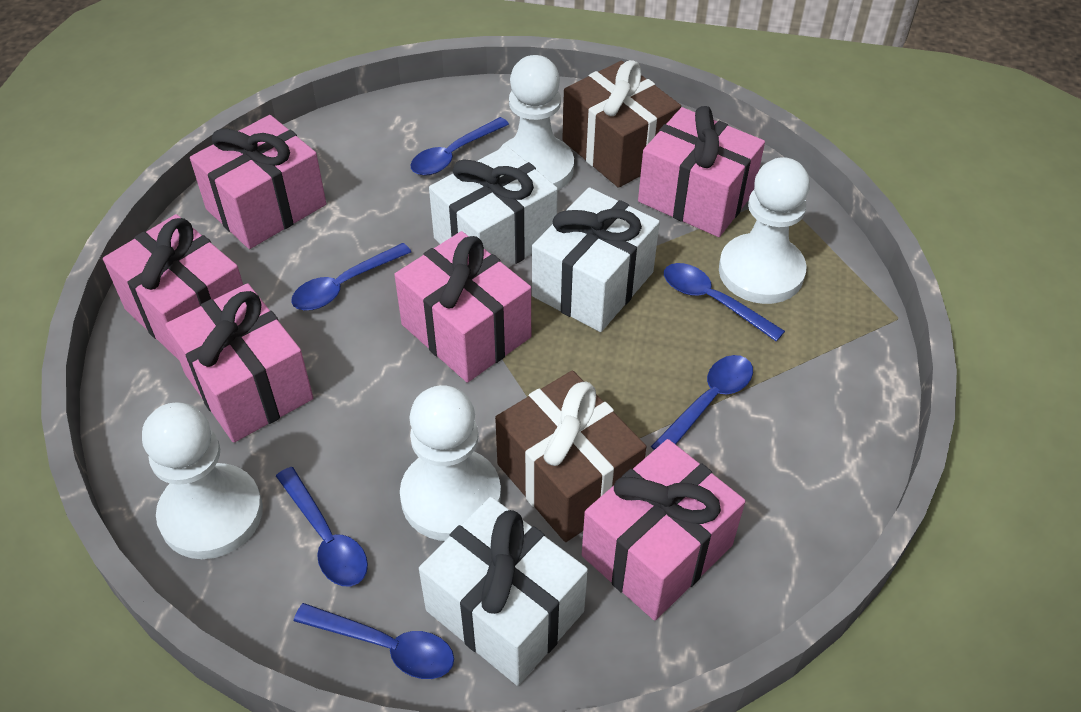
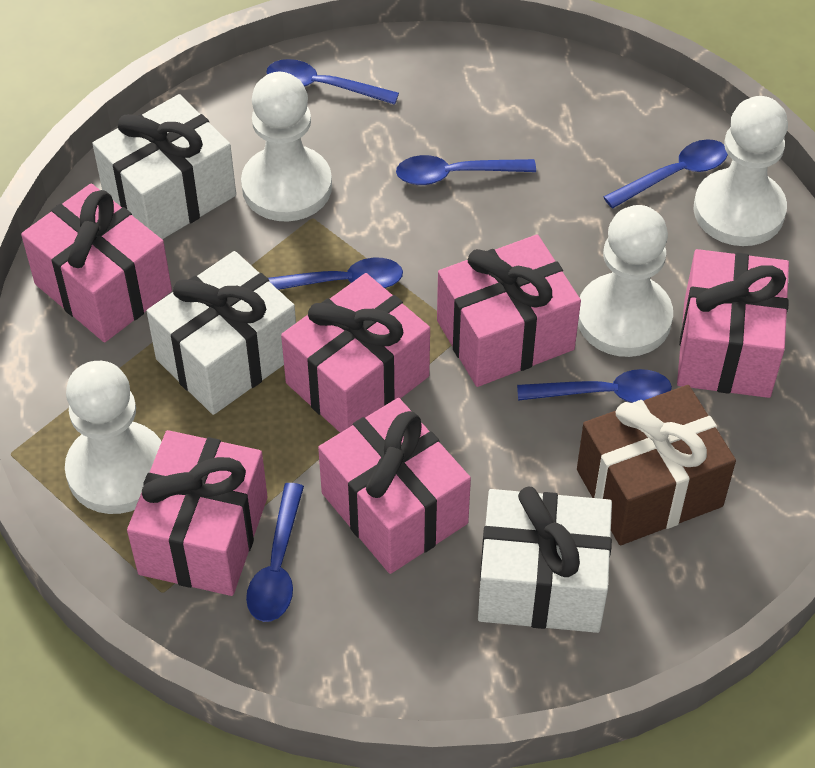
brown gift: 2 -> 1

